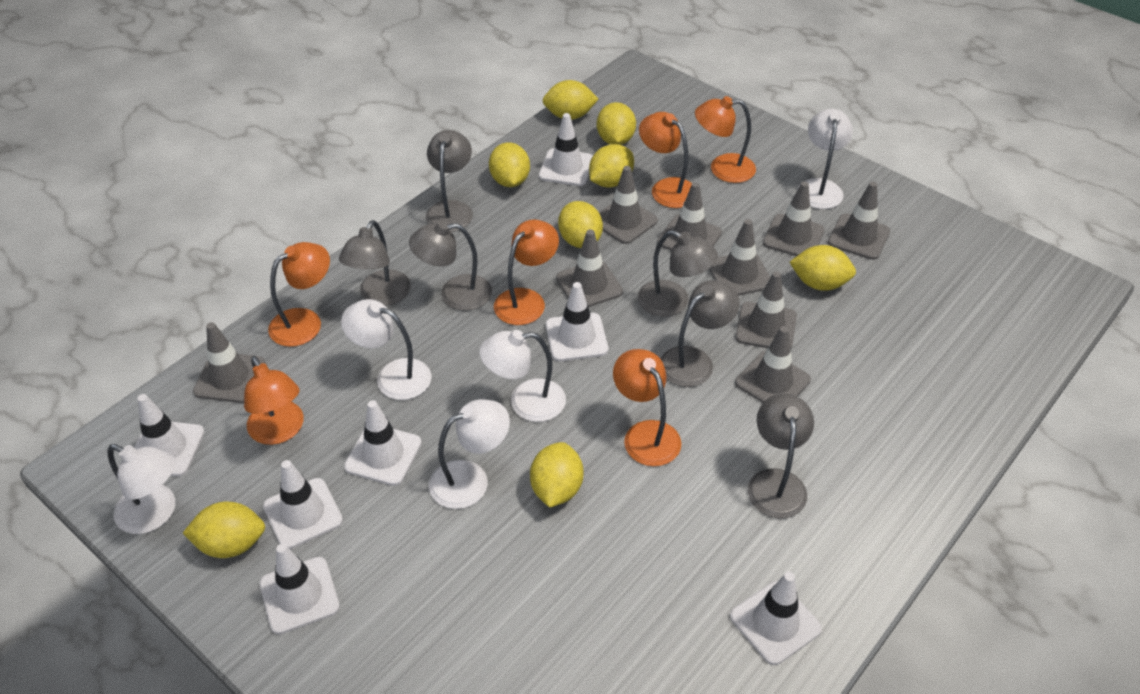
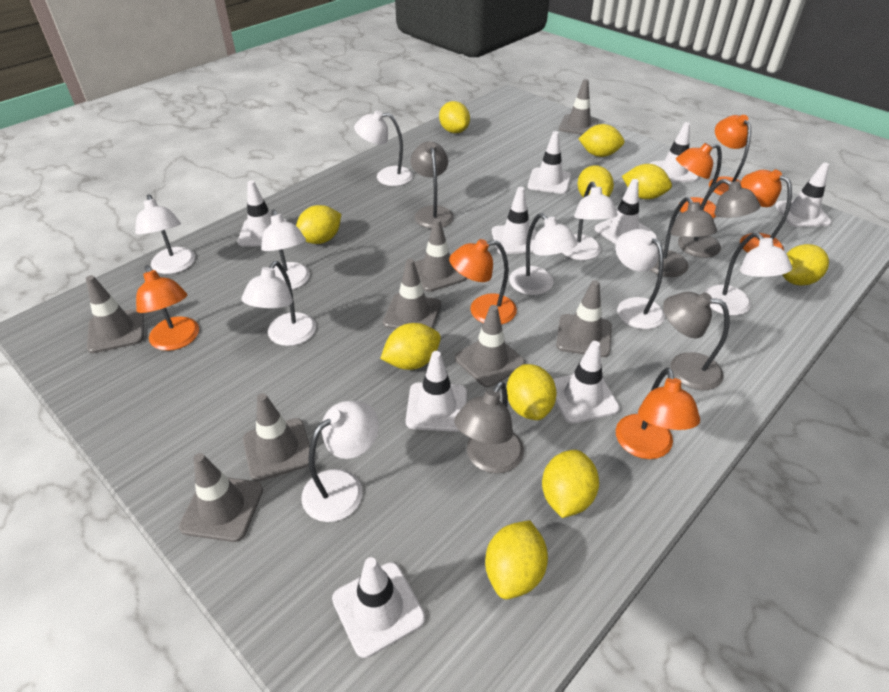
grey lamp: 6 -> 5
grey traffic cone: 9 -> 8
white lamp: 5 -> 9
white traffic cone: 7 -> 9
yellow lemon: 8 -> 10

